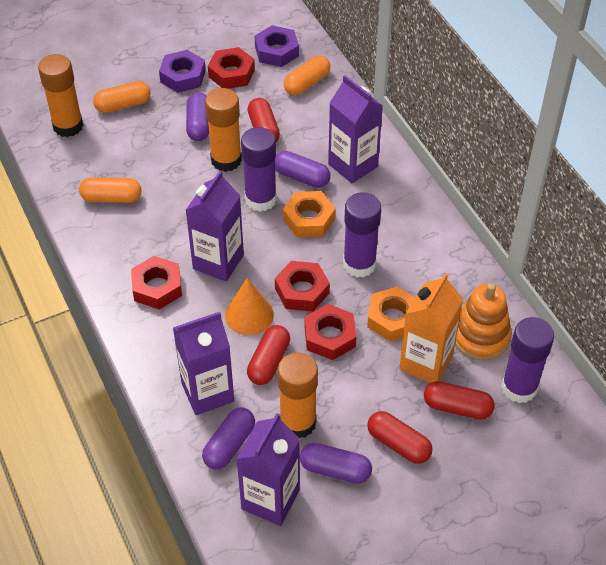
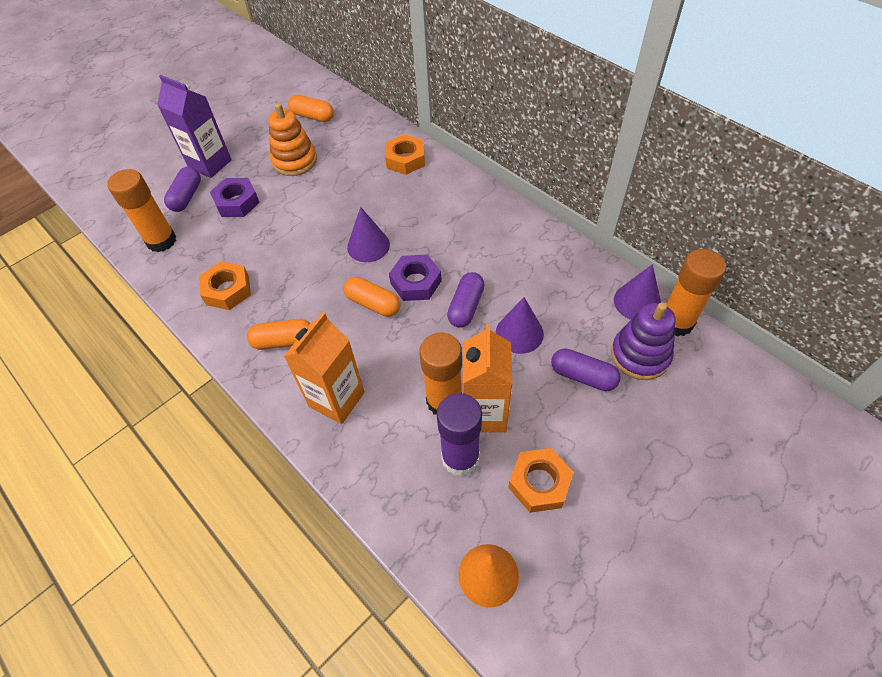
orange carton: 1 -> 2
orange nut: 2 -> 3
purple capsule: 4 -> 3
purple carton: 4 -> 1
purple cone: 0 -> 3
purple glue stick: 3 -> 1
purple stacking toy: 0 -> 1
red capsule: 4 -> 0
red nut: 4 -> 0

